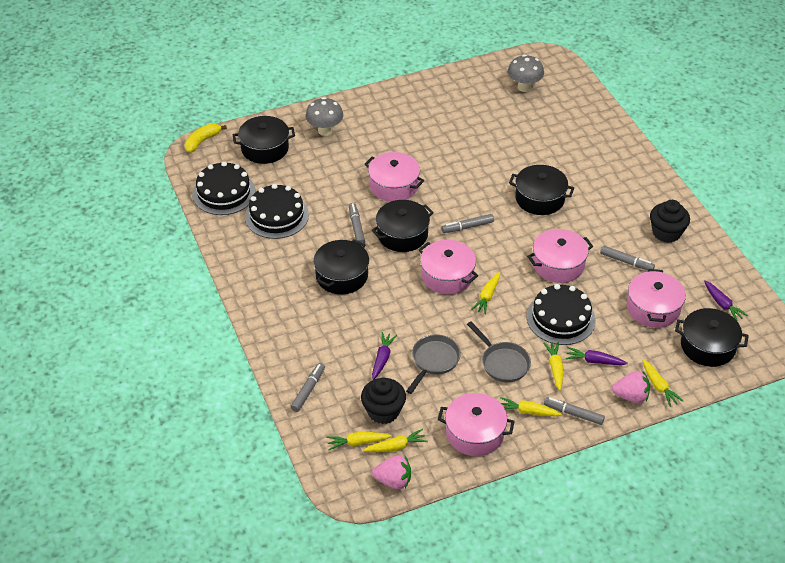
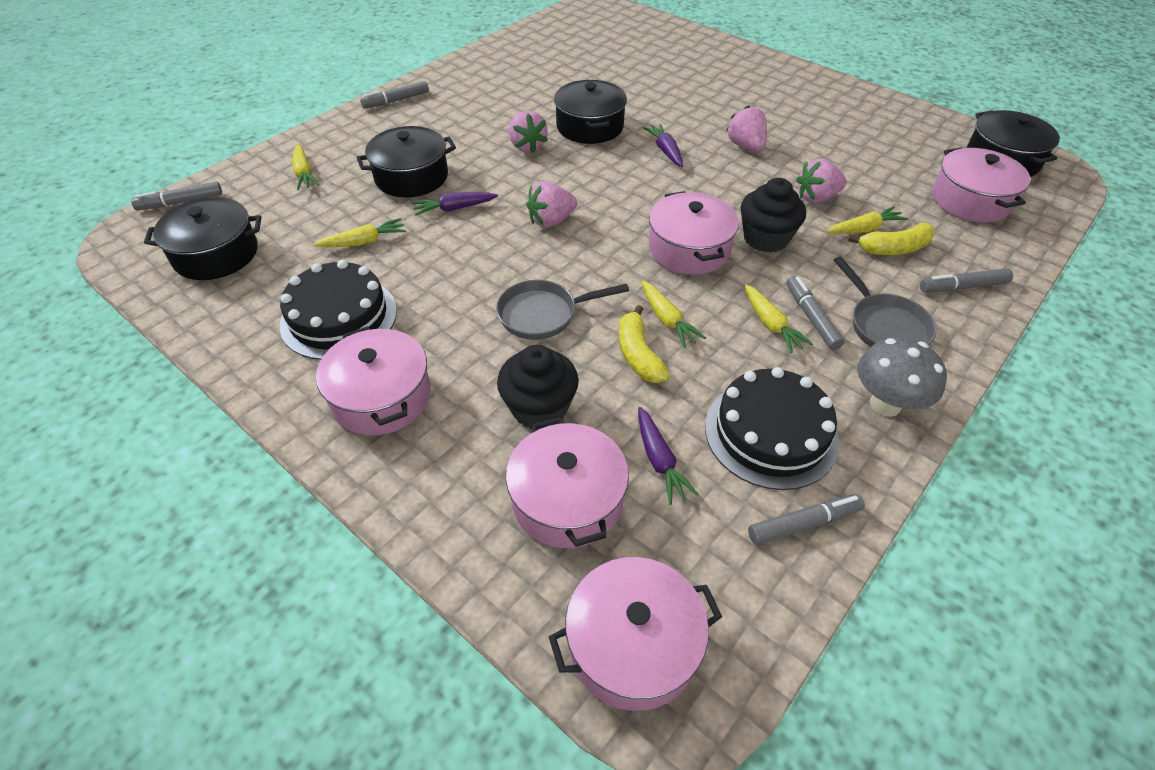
black cake: 3 -> 2
black pot: 5 -> 4
grey mushroom: 2 -> 1
pink strawberry: 2 -> 4
yellow banana: 1 -> 2
yellow carrot: 6 -> 5

